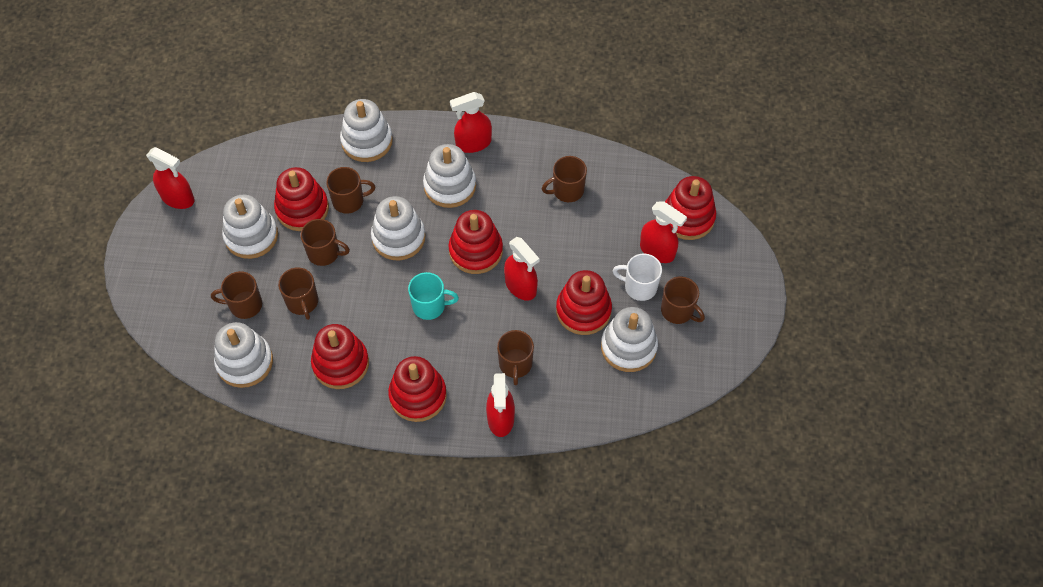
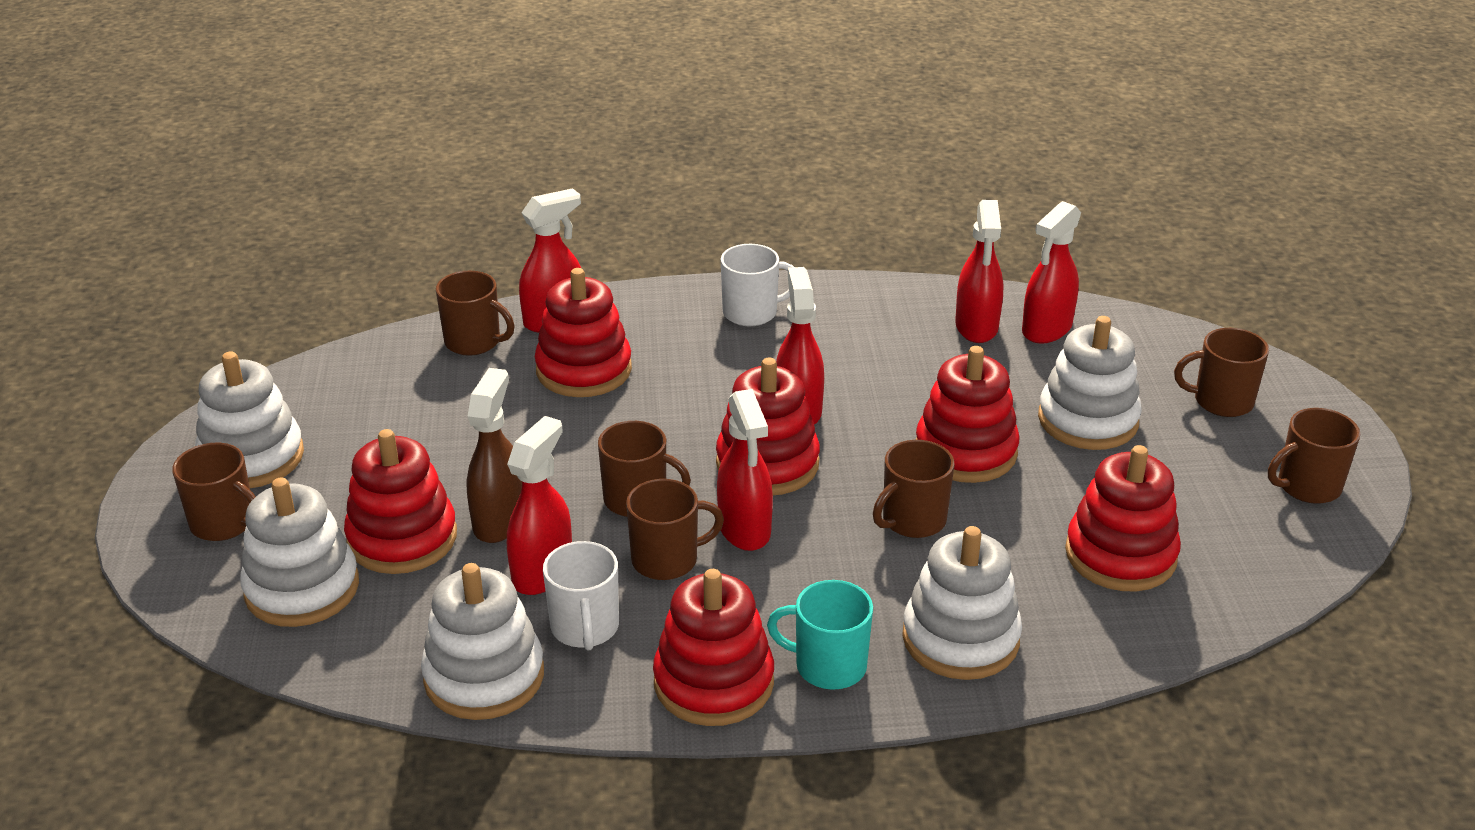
brown spray bottle: 0 -> 1
red spray bottle: 5 -> 6
white mug: 1 -> 2
white stacking toy: 6 -> 5

